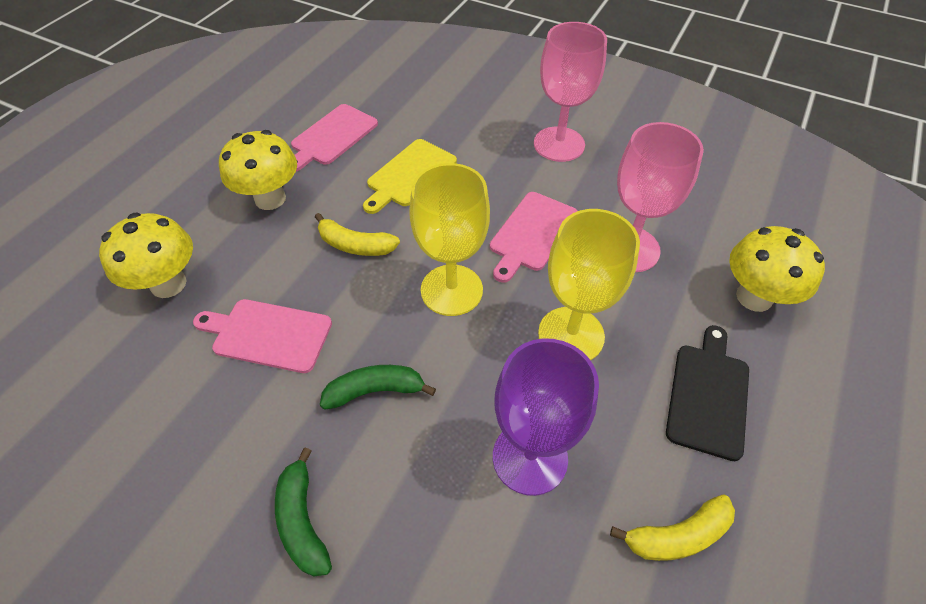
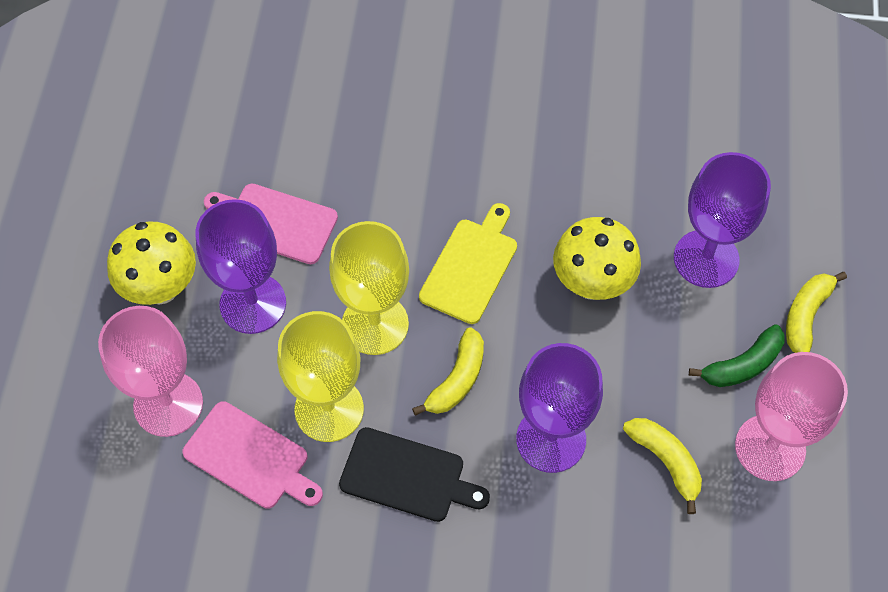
green banana: 2 -> 1
pink cutting board: 3 -> 2
purple goblet: 1 -> 3
yellow banana: 2 -> 3
yellow mushroom: 3 -> 2

